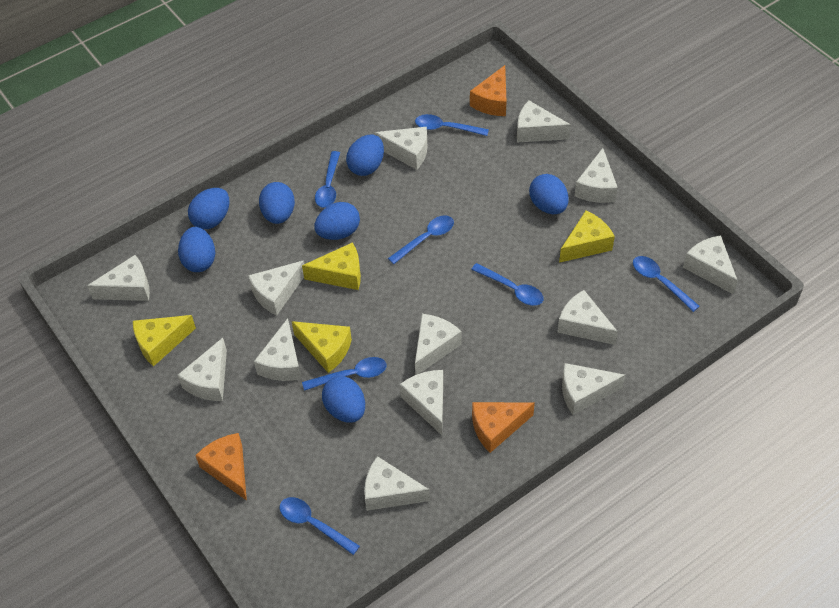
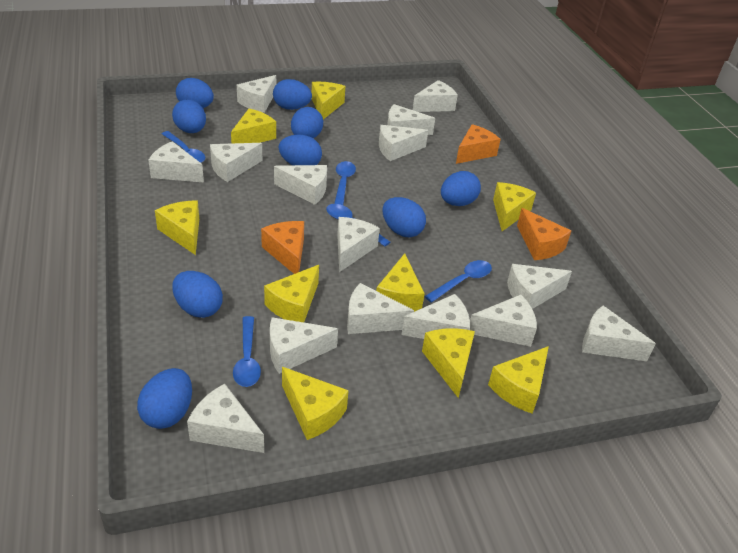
blue egg: 7 -> 9
blue spoon: 7 -> 5
white cheese: 13 -> 15
yellow cheese: 4 -> 9

